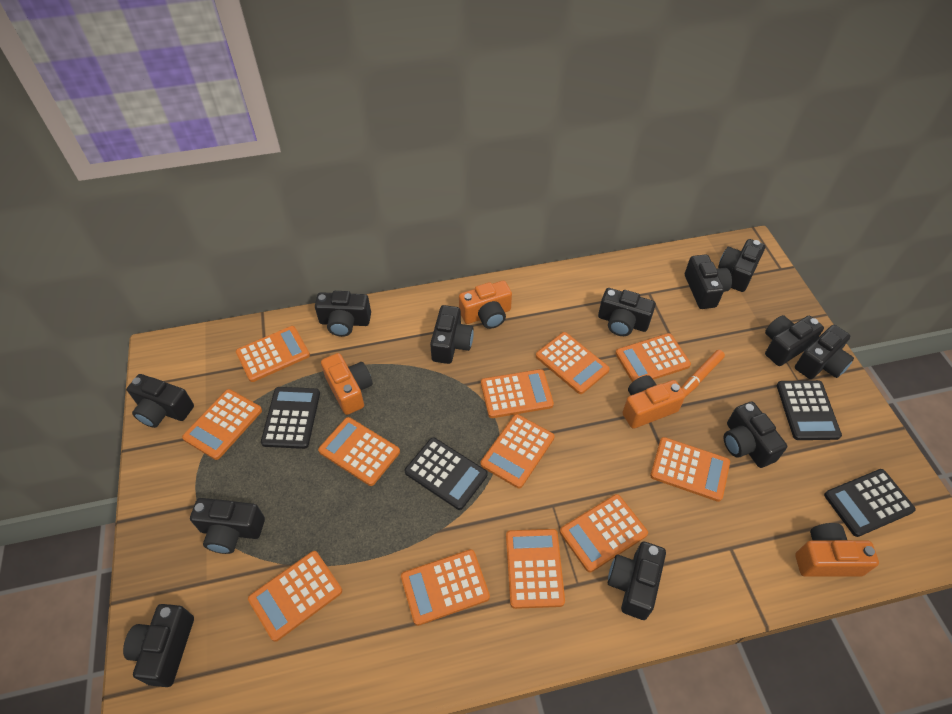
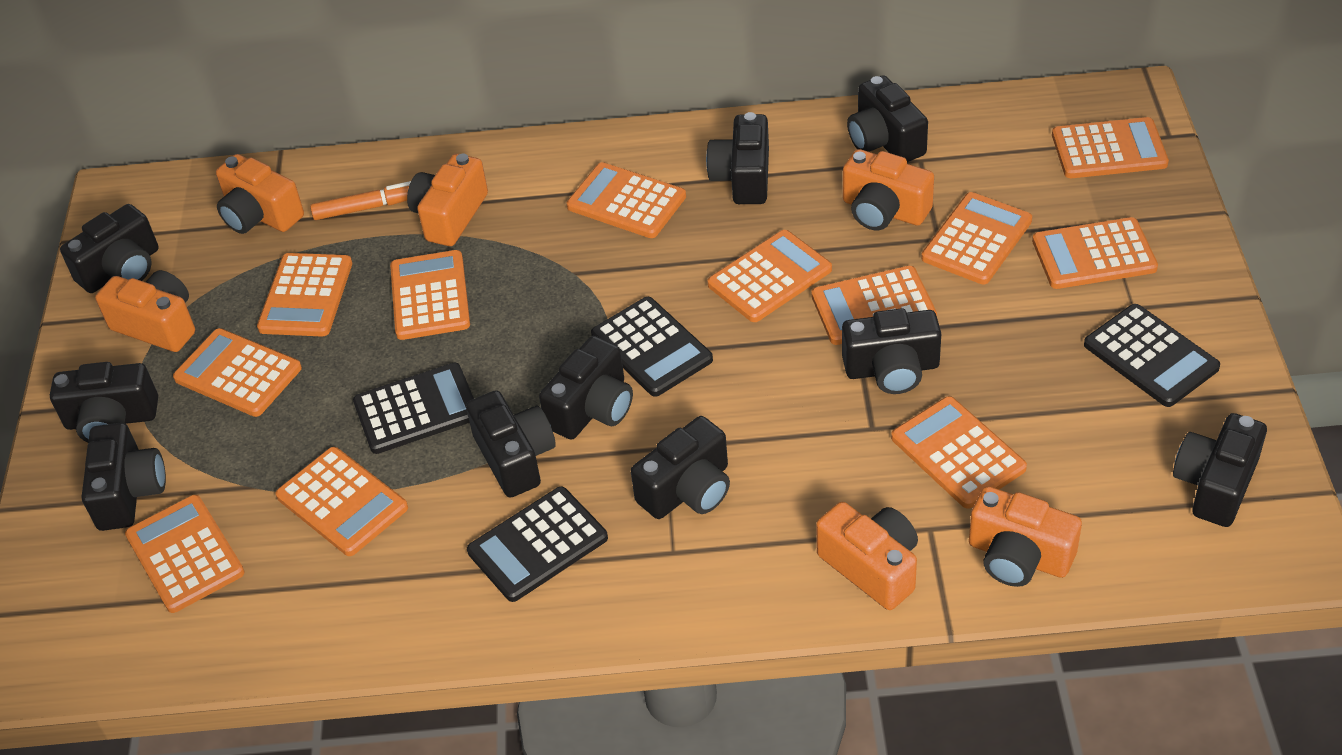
black camera: 12 -> 10
orange camera: 4 -> 6

